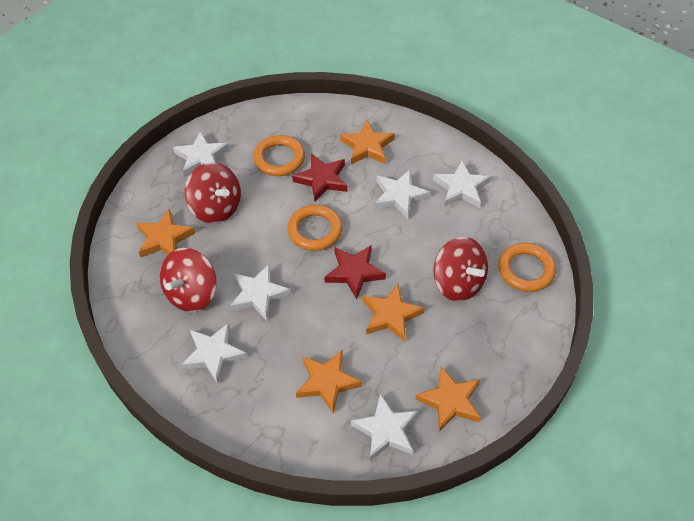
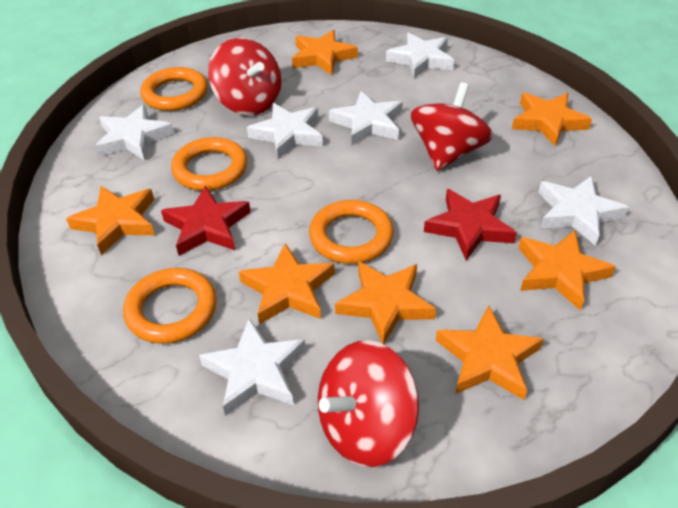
orange ring: 3 -> 4
orange star: 5 -> 7

